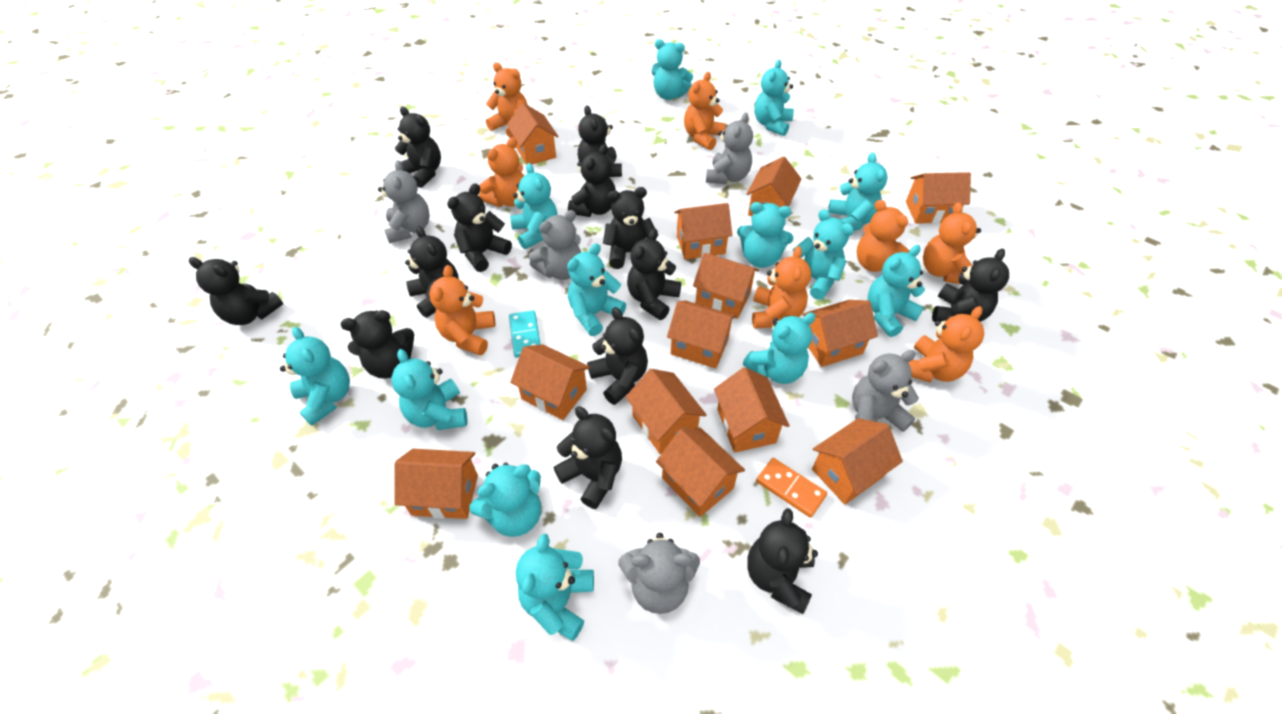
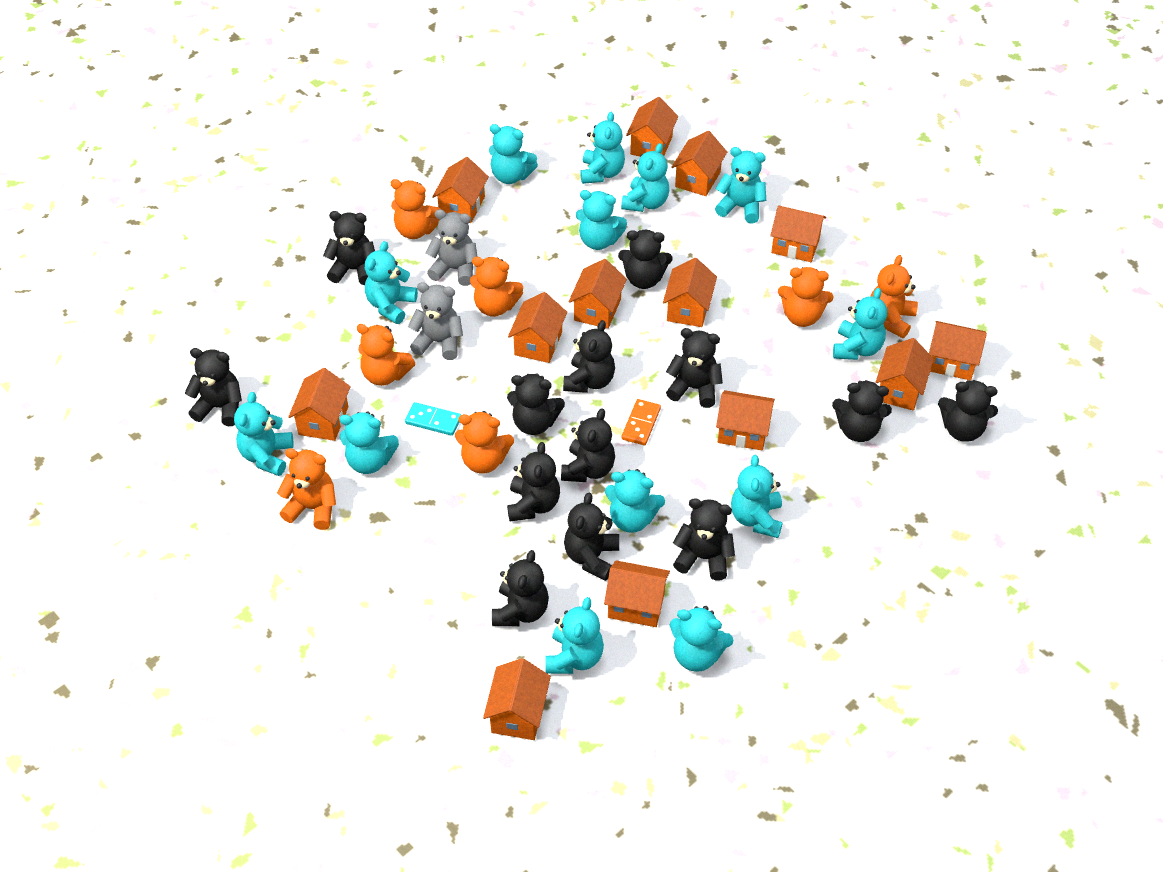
grey teddy bear: 5 -> 2
orange teddy bear: 8 -> 7

